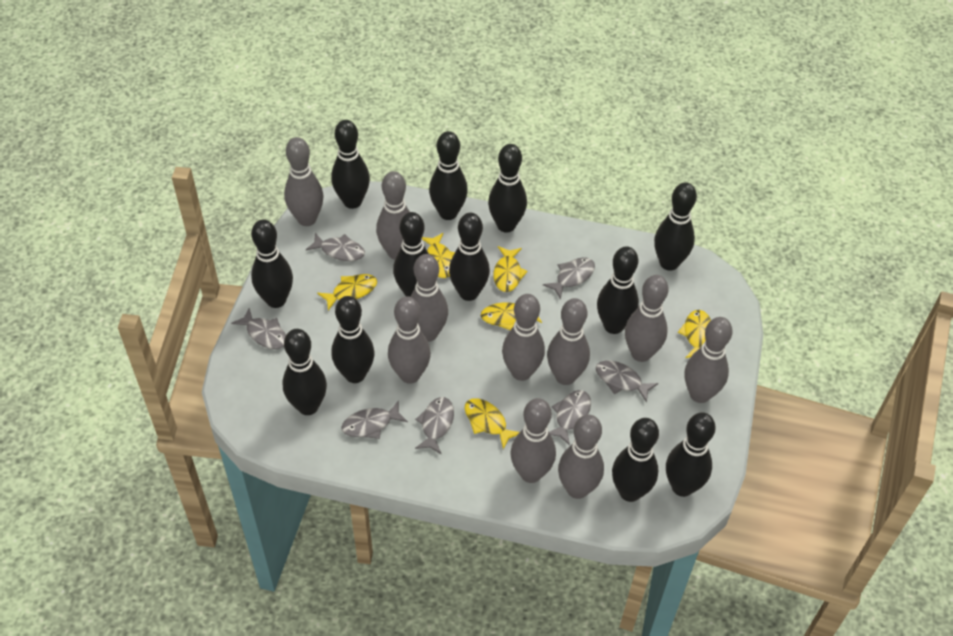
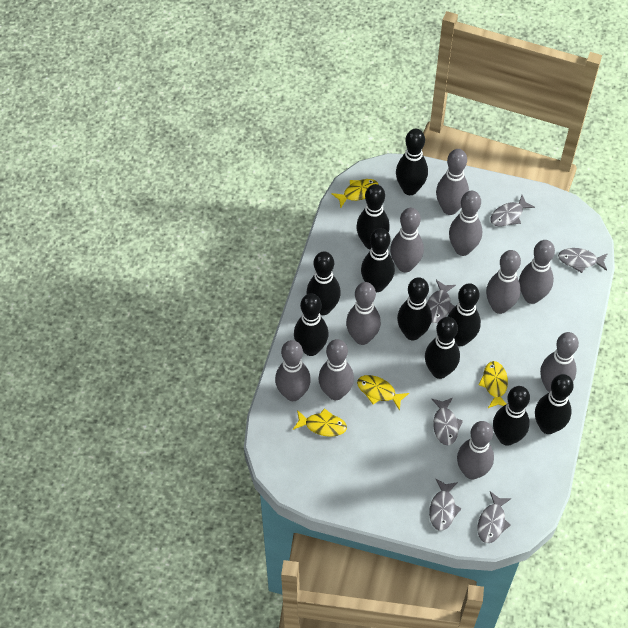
black bowling pin: 12 -> 10
grey fish: 7 -> 6
yellow fish: 6 -> 4

